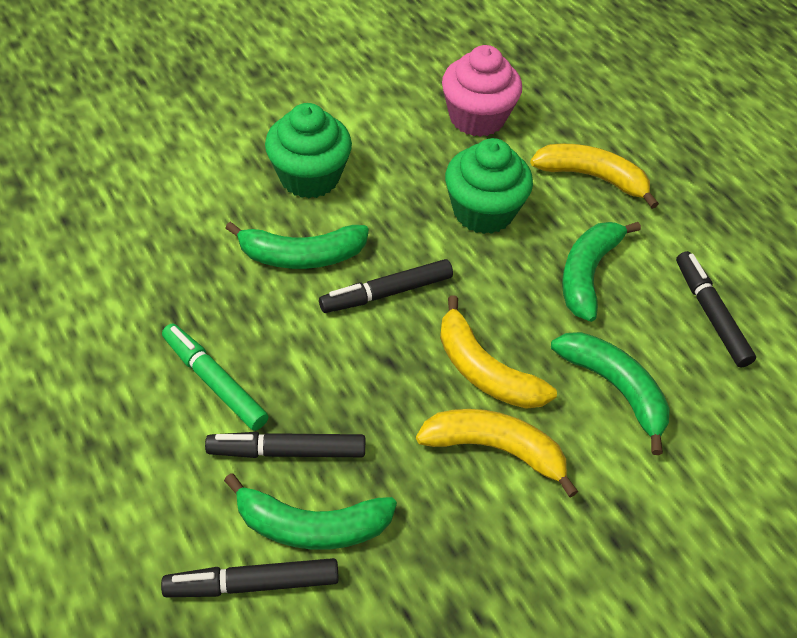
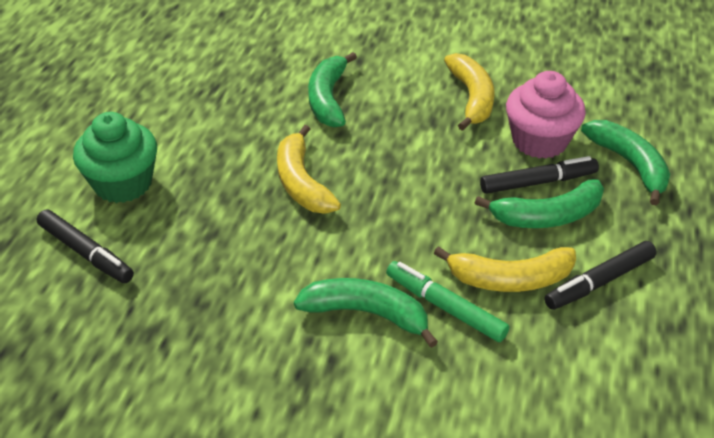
black marker: 4 -> 3
green cupcake: 2 -> 1

